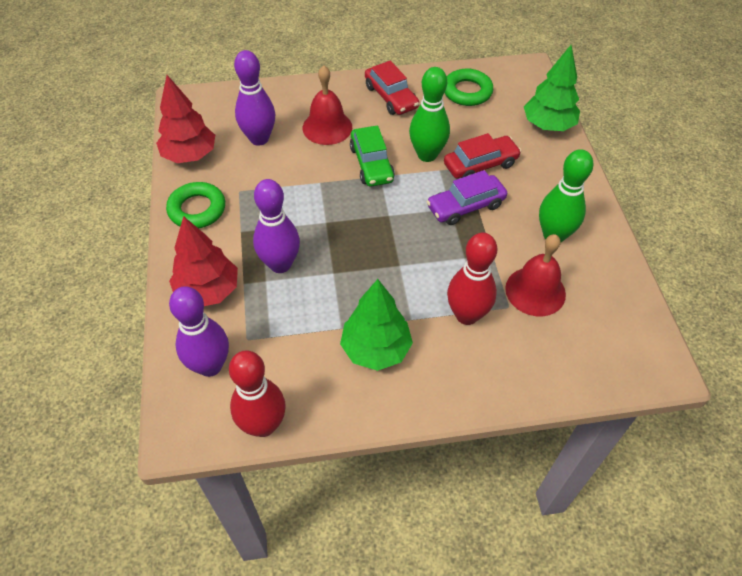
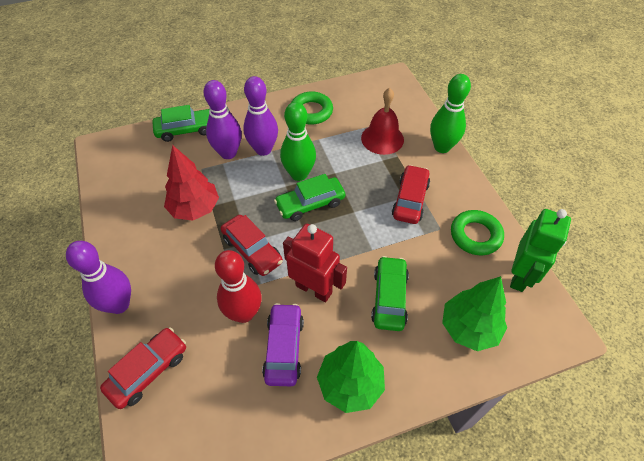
green car: 1 -> 3
green robot: 0 -> 1
red bell: 2 -> 1
red bowling pin: 2 -> 1
red car: 2 -> 3
red robot: 0 -> 1
red tree: 2 -> 1

